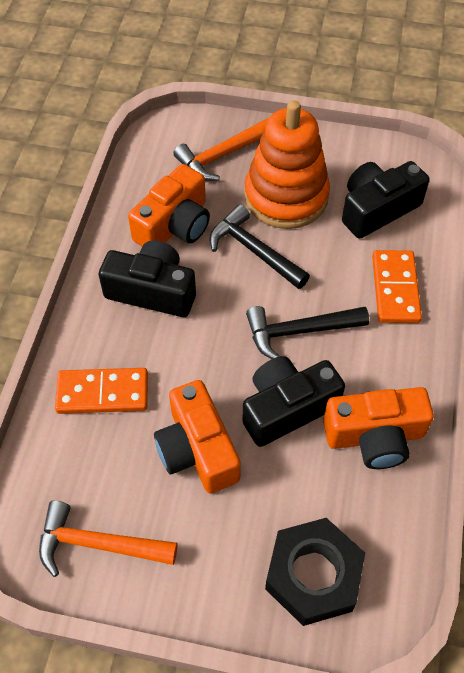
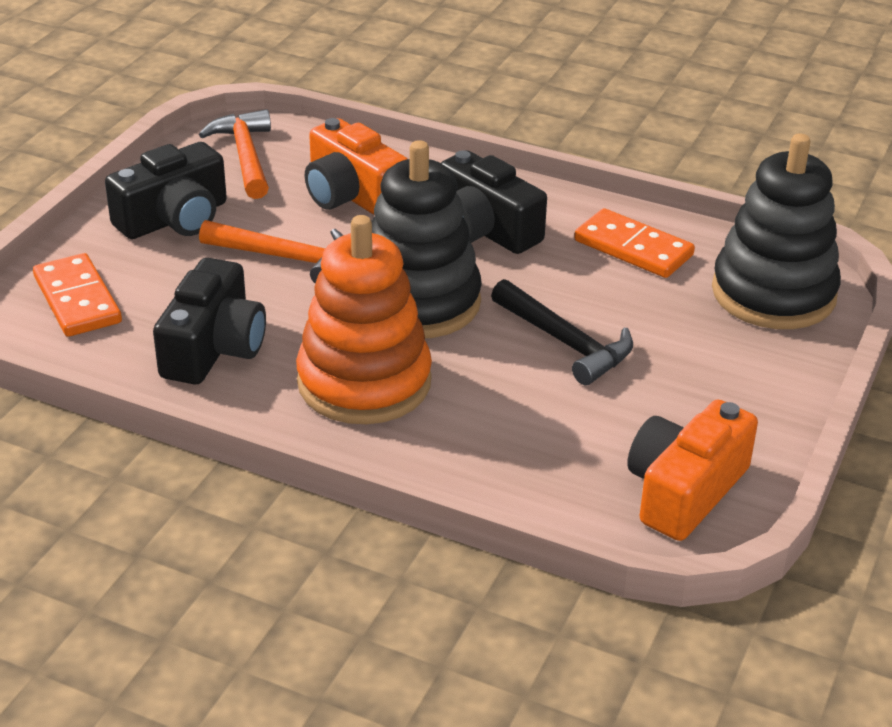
black hammer: 2 -> 1
black nut: 1 -> 0
black stacking toy: 0 -> 2
orange camera: 3 -> 2

